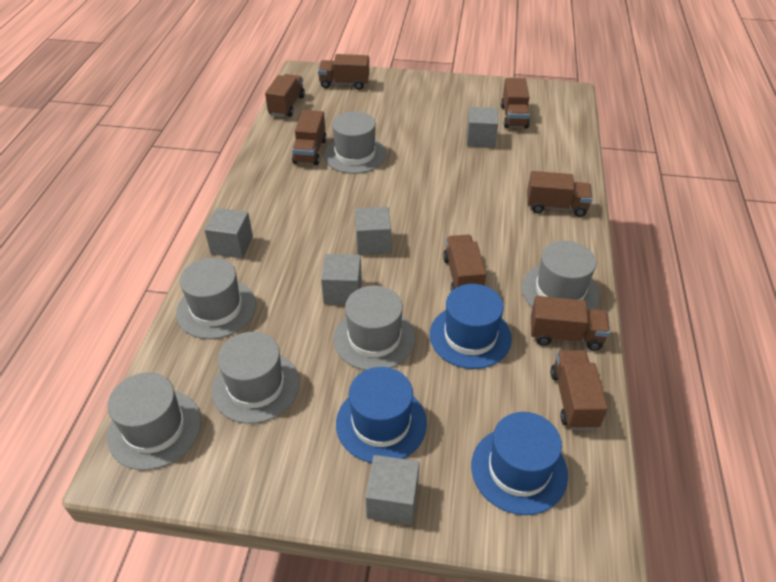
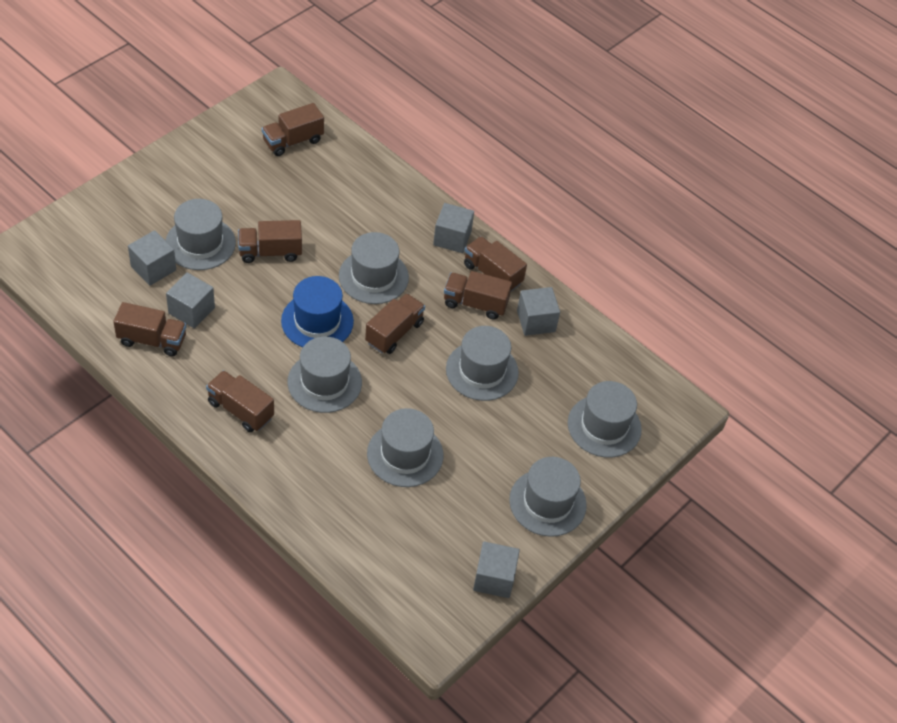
blue hat: 3 -> 1
brown truck: 8 -> 7
grey hat: 6 -> 7

